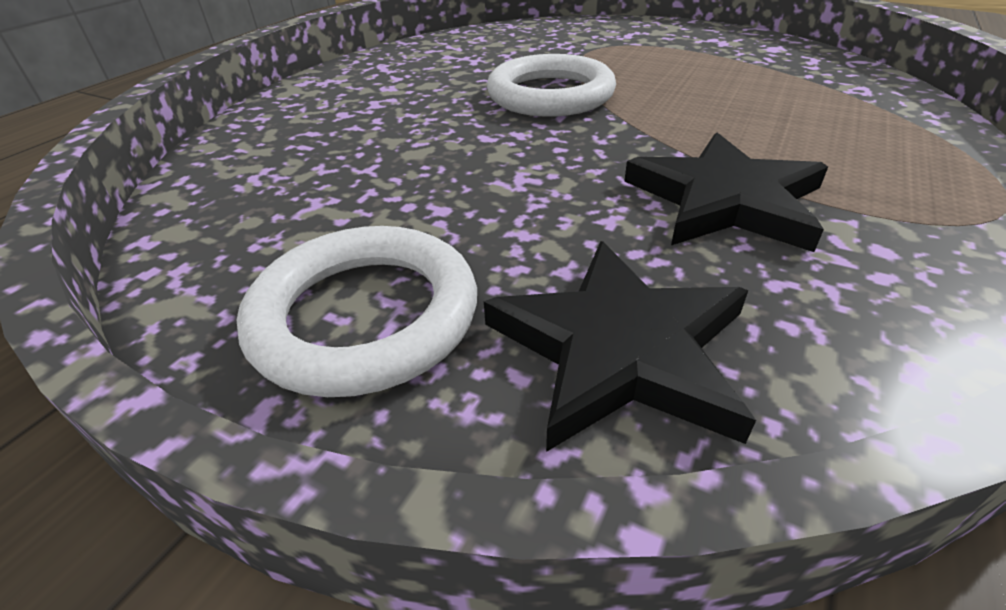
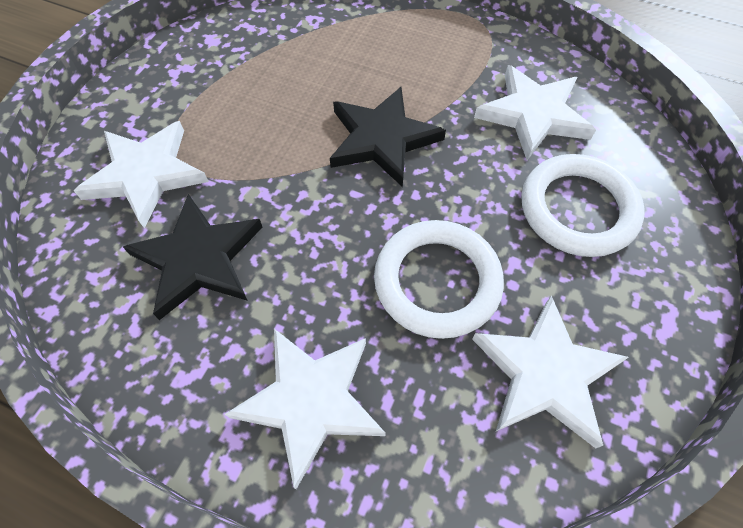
white star: 0 -> 4

